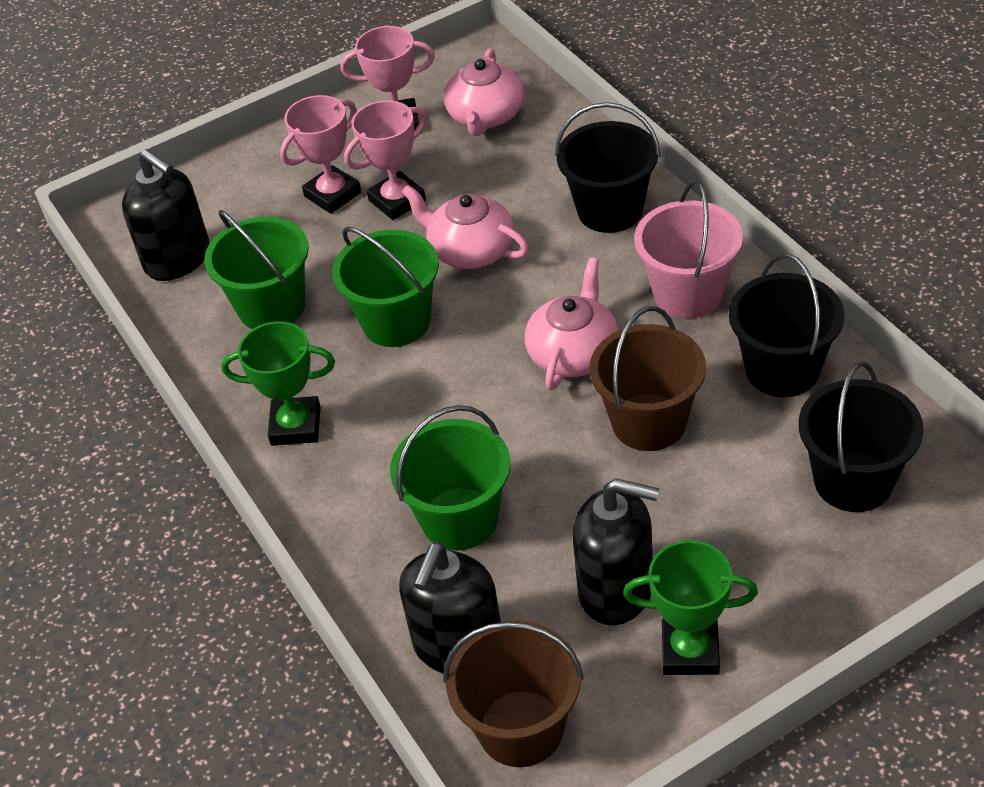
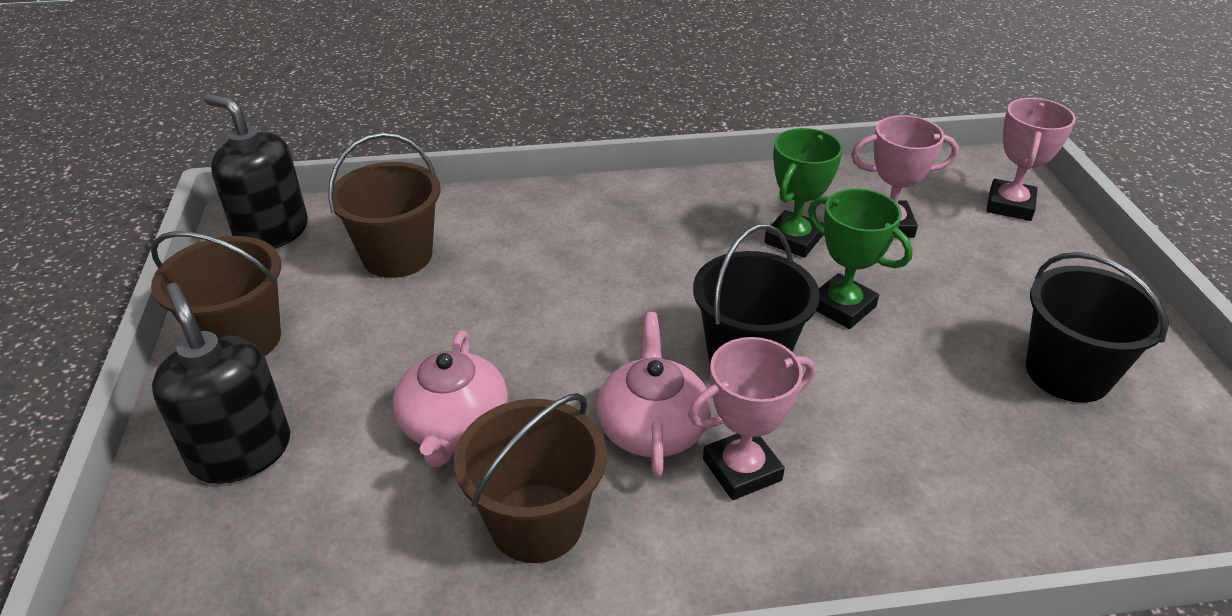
black bucket: 3 -> 2
black soap dispenser: 3 -> 2
brown bucket: 2 -> 3
green bucket: 3 -> 0
pink bucket: 1 -> 0
pink teapot: 3 -> 2

